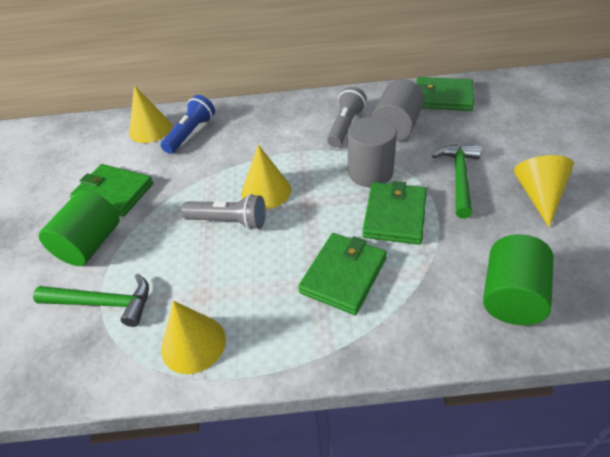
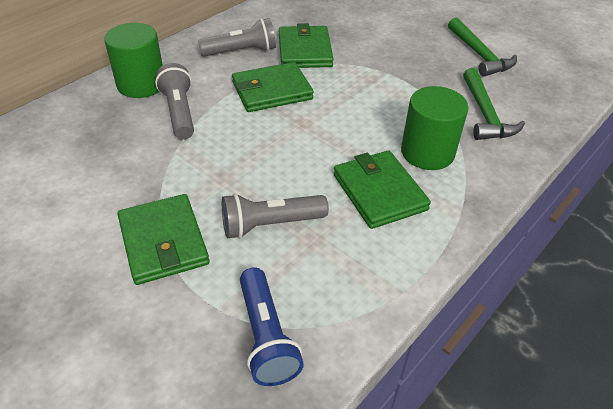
grey cylinder: 2 -> 0
grey flashlight: 2 -> 3
yellow cone: 4 -> 0

